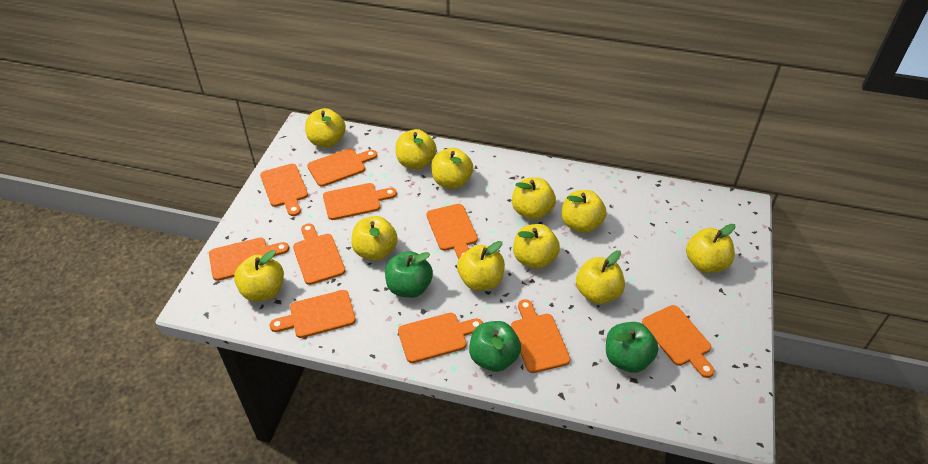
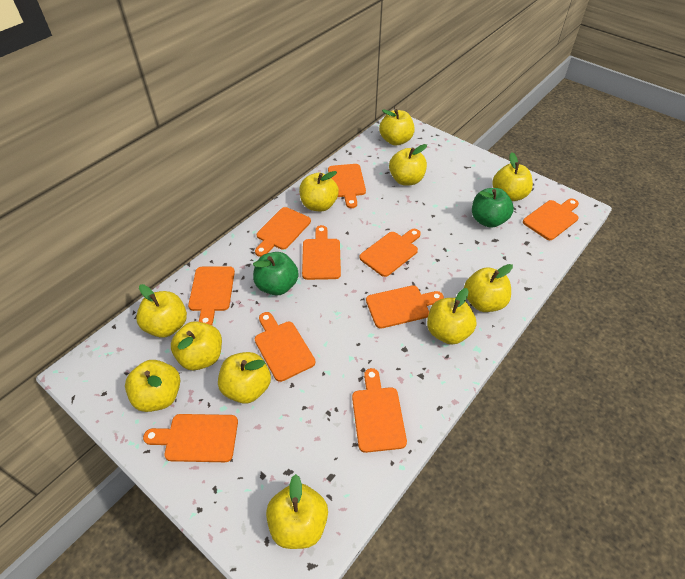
green apple: 3 -> 2

